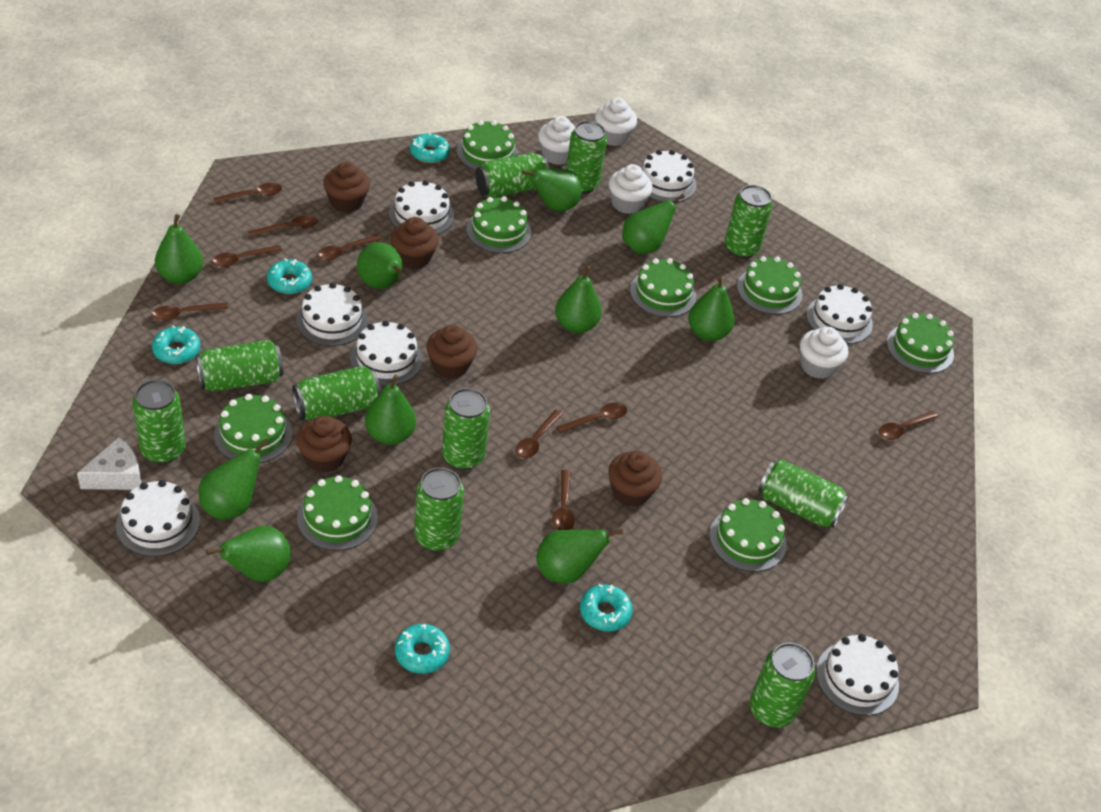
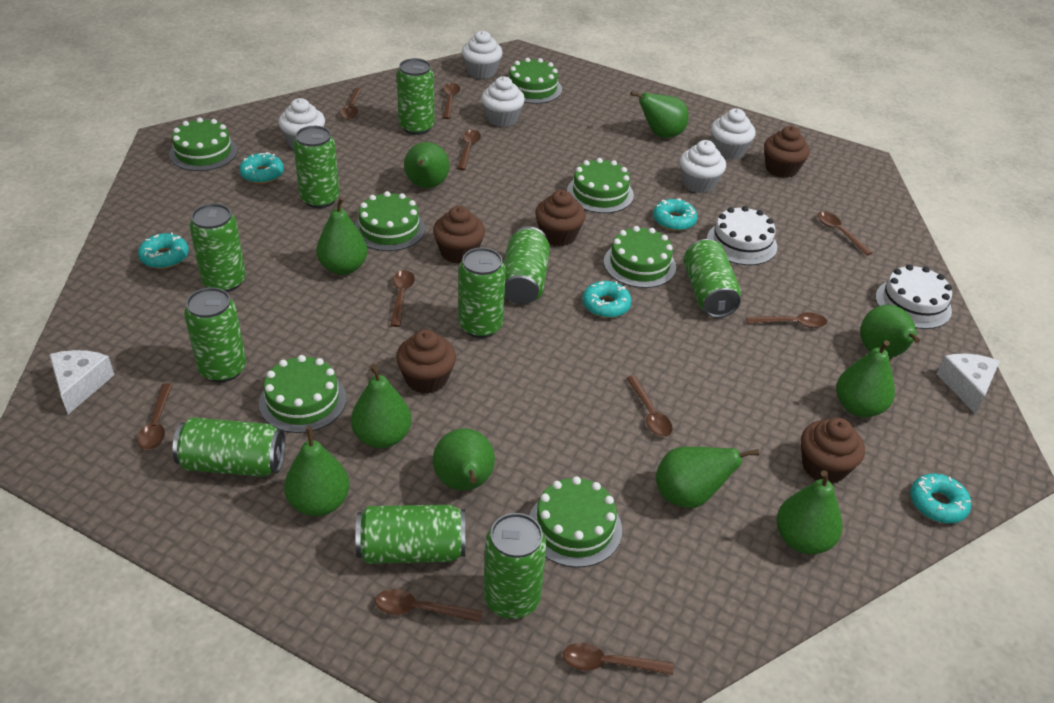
brown spoon: 9 -> 10
green cake: 8 -> 7
white cake: 7 -> 2
white cheese: 1 -> 2
white cupcake: 4 -> 5

